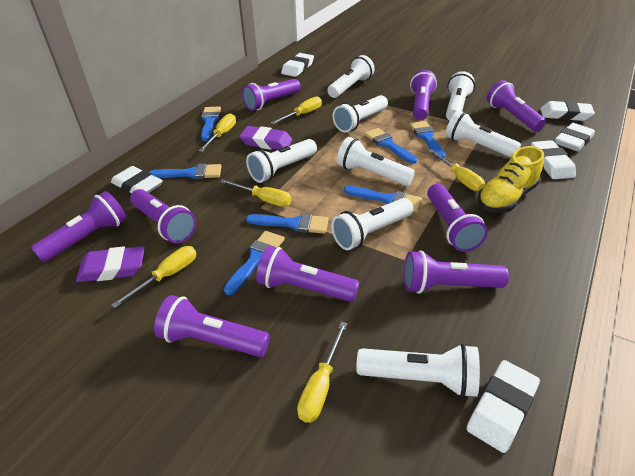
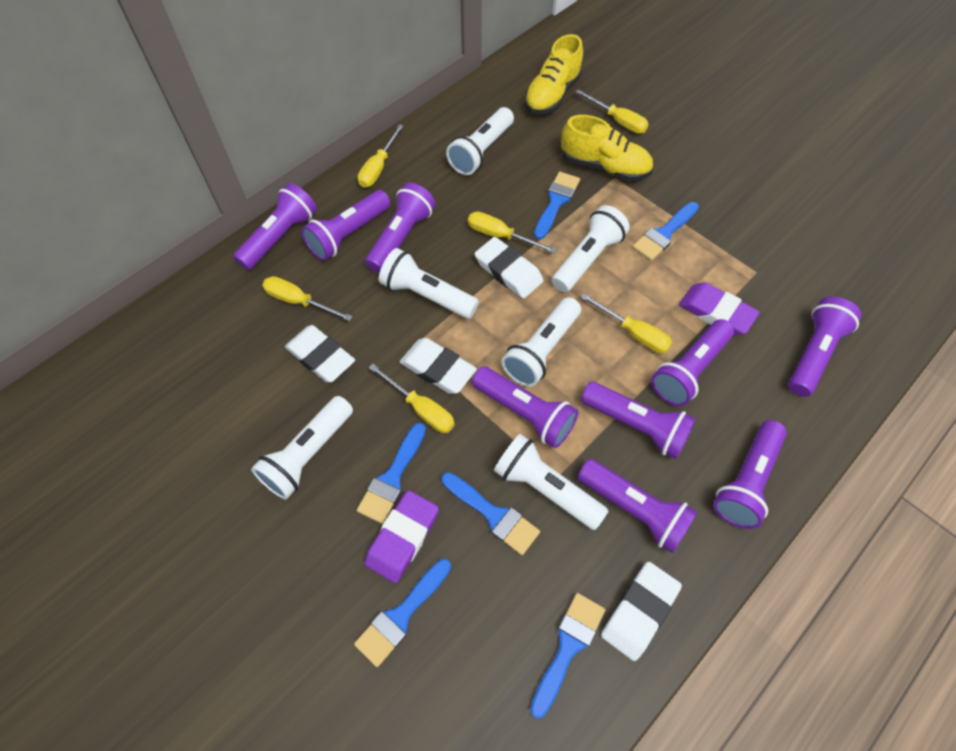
blue brush: 7 -> 6
white eraser: 6 -> 4
white flashlight: 8 -> 6
yellow shoe: 1 -> 2

